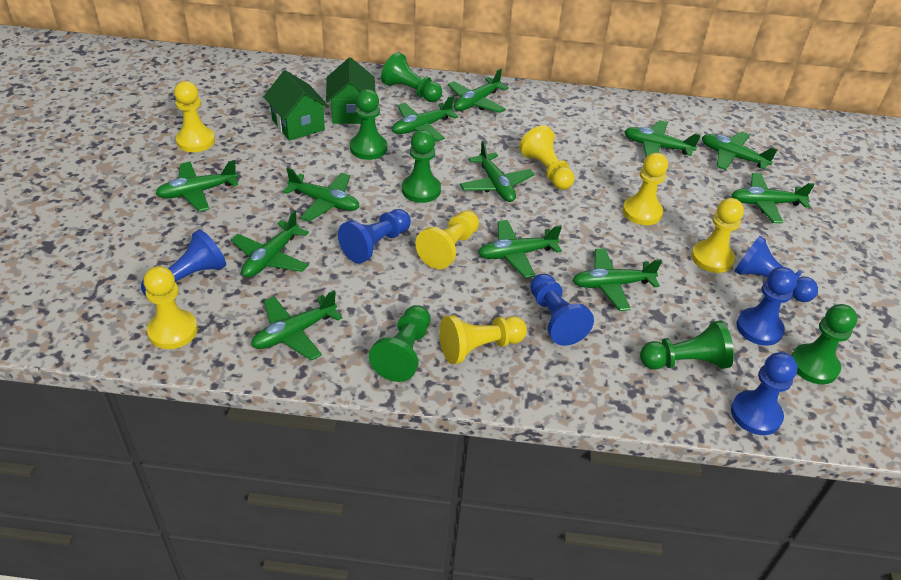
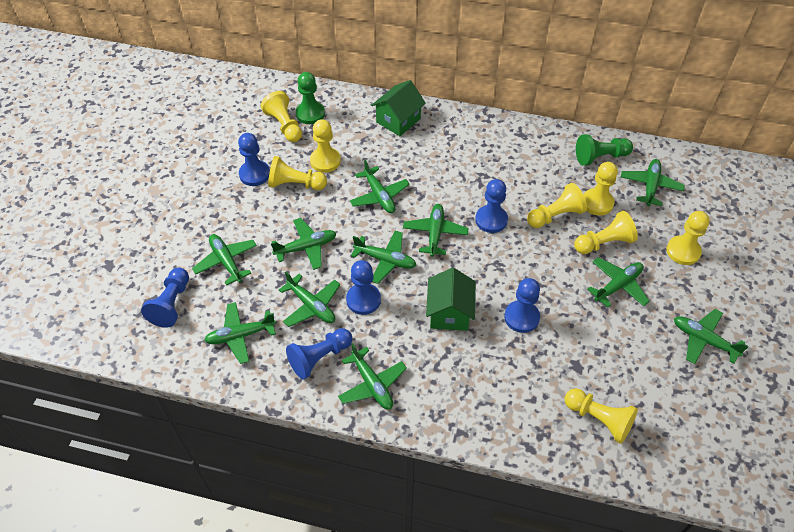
green pawn: 6 -> 2
green plane: 12 -> 11
yellow pawn: 7 -> 8

